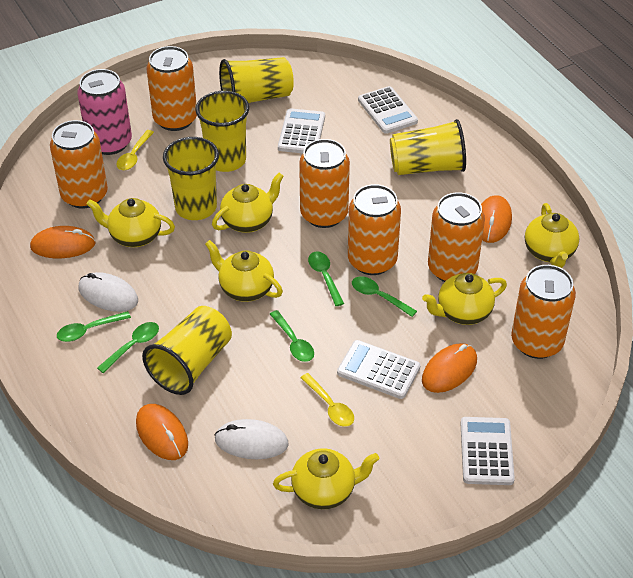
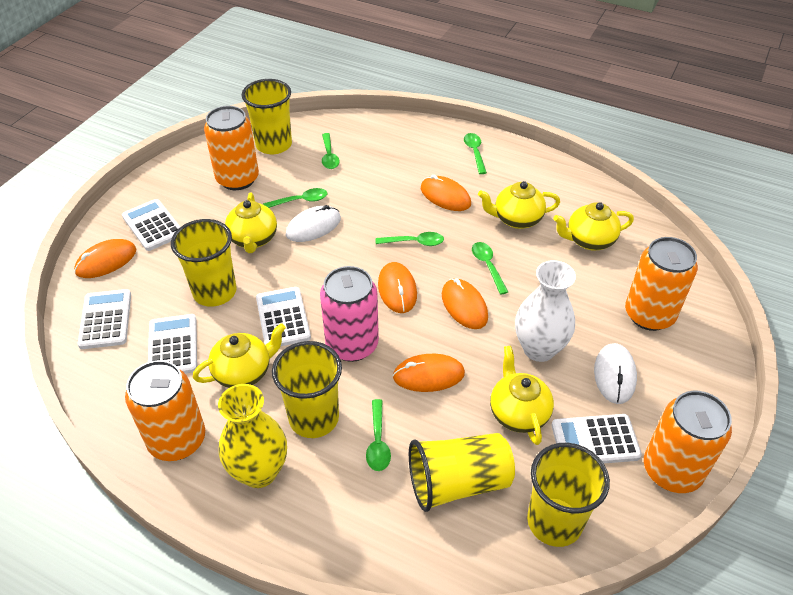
green spoon: 5 -> 6
orange can: 6 -> 4
orange mouse: 4 -> 5
white calculator: 4 -> 5
white vase: 0 -> 1
yellow spoon: 2 -> 0
yellow teapot: 6 -> 5
yellow vase: 0 -> 1

